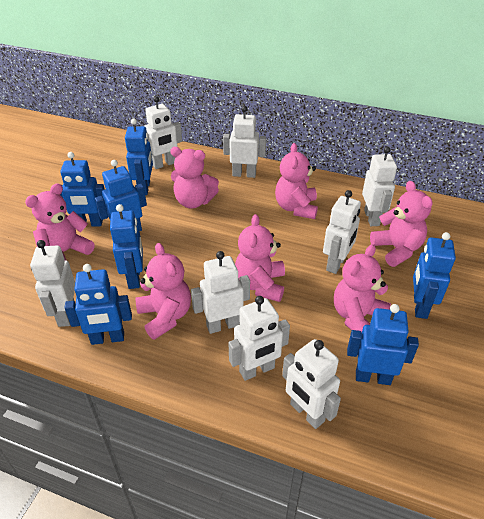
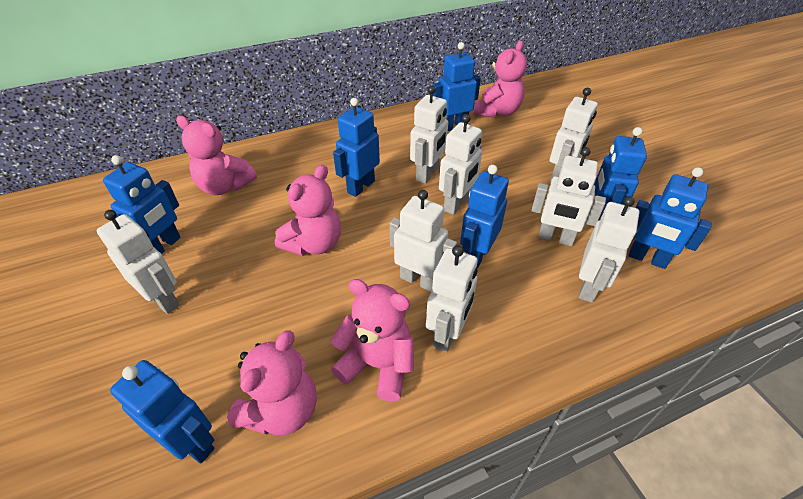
pink teddy bear: 7 -> 5

